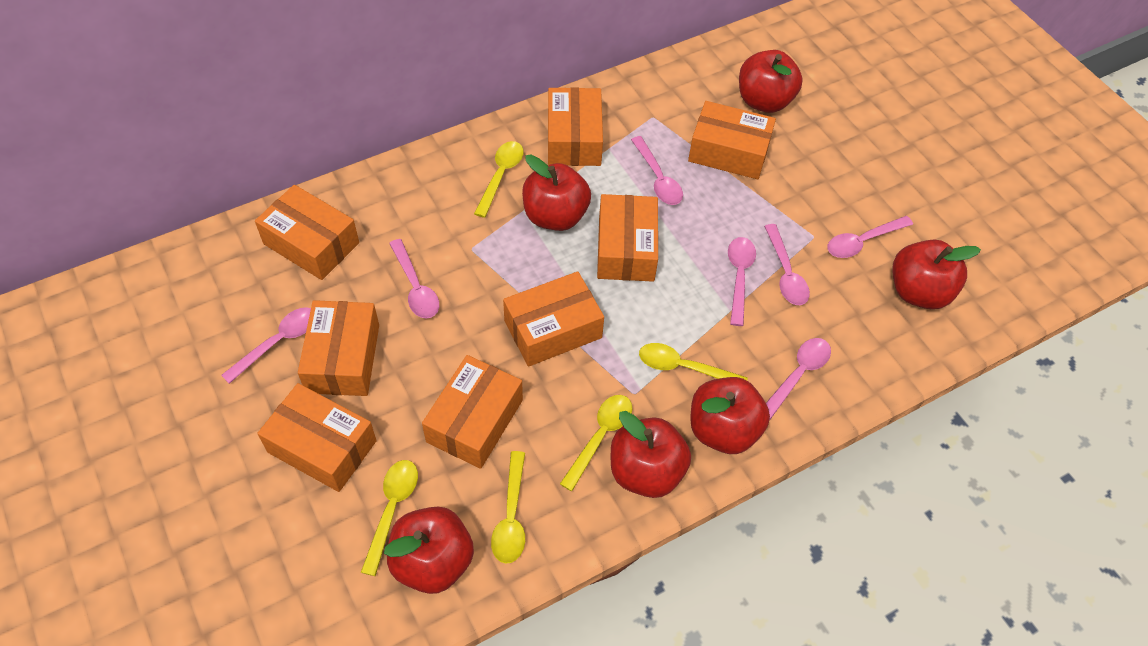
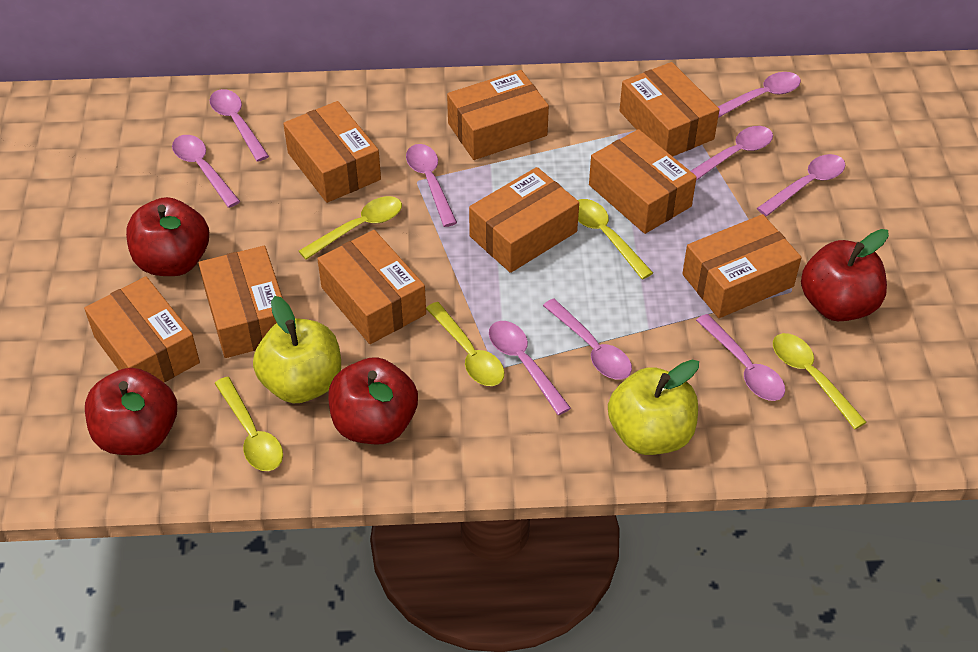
orange box: 8 -> 9
pink spoon: 7 -> 9
red apple: 6 -> 4
yellow apple: 0 -> 2

